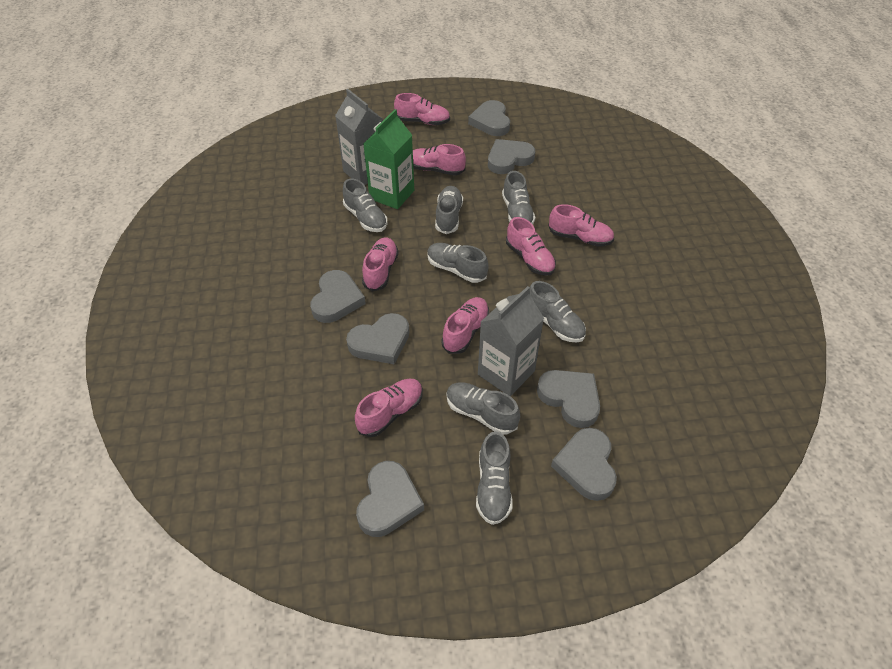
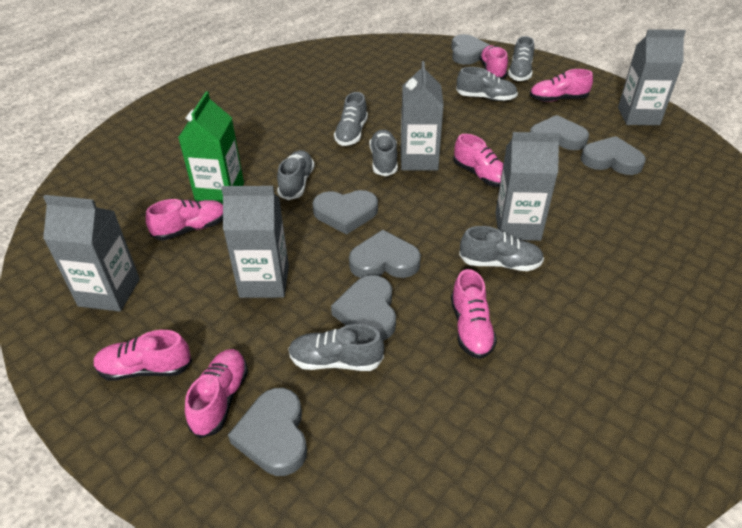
grey carton: 2 -> 5

